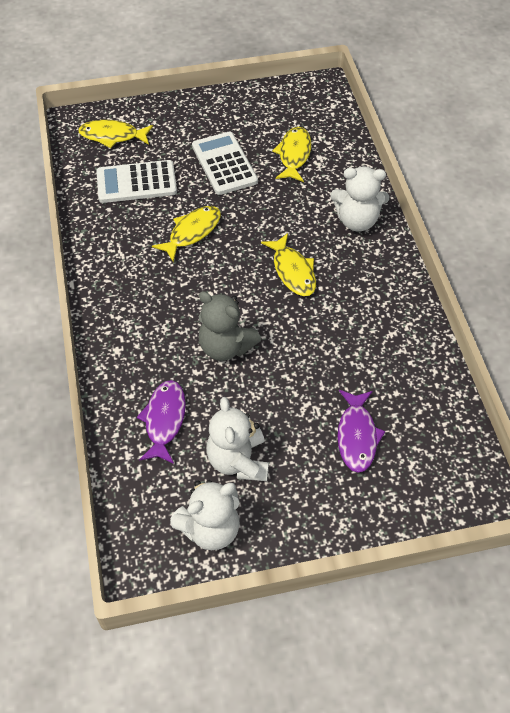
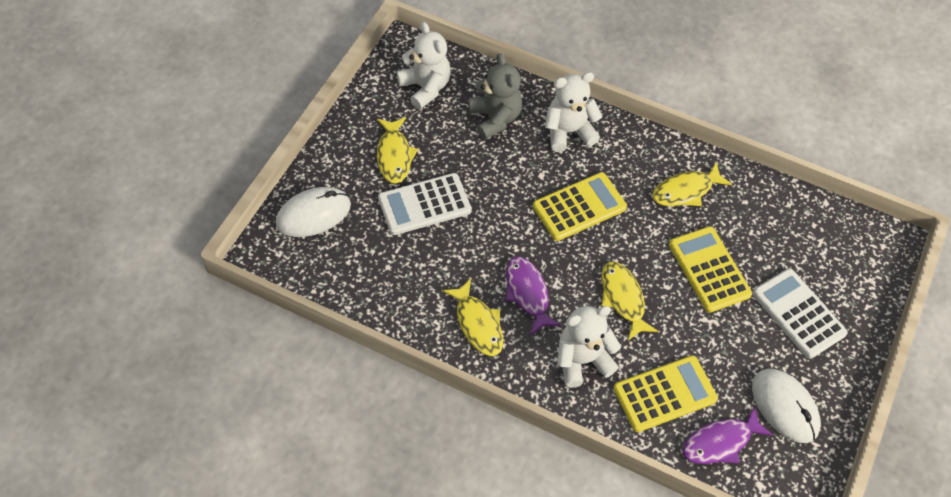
white mouse: 0 -> 2
yellow calculator: 0 -> 3

